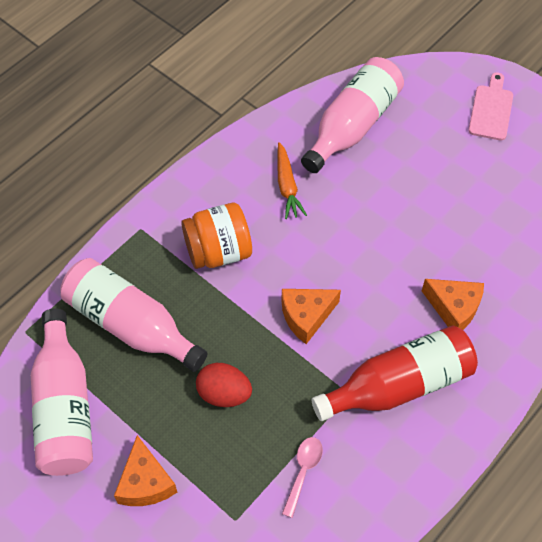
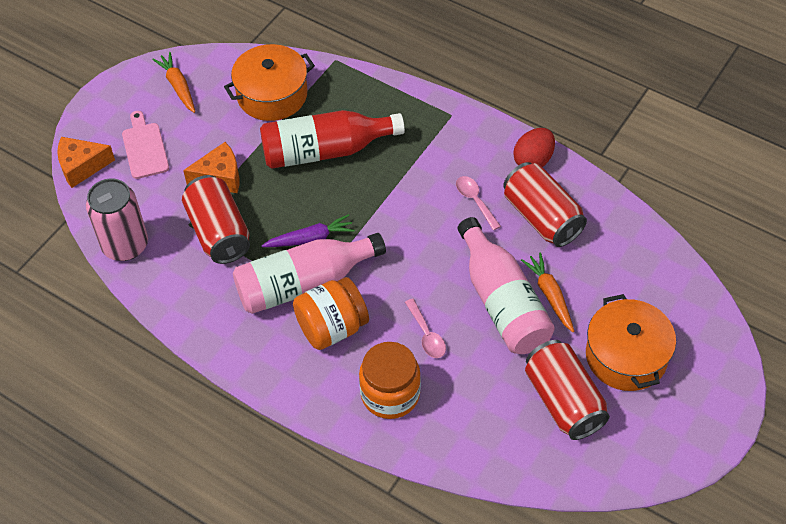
orange carrot: 1 -> 2
orange cheese: 3 -> 2
orange jar: 1 -> 2
orange pot: 0 -> 2
pink bottle: 3 -> 2
pink can: 0 -> 1
pink spoon: 1 -> 2
purple carrot: 0 -> 1
red can: 0 -> 3

